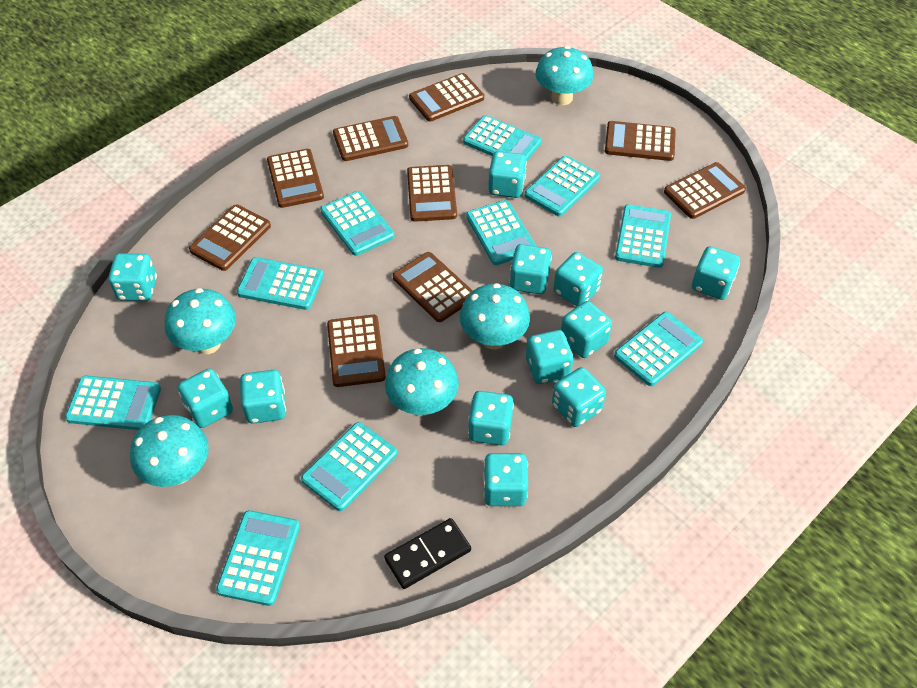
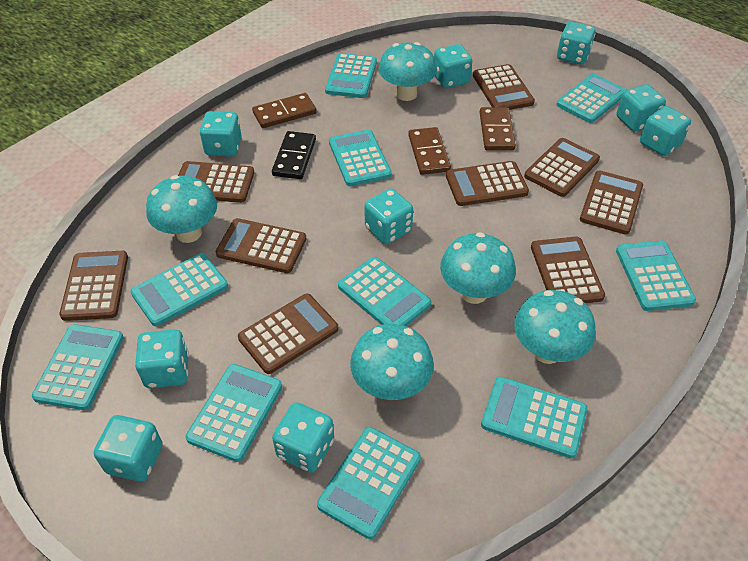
brown domino: 0 -> 3
turquoise dice: 12 -> 9

